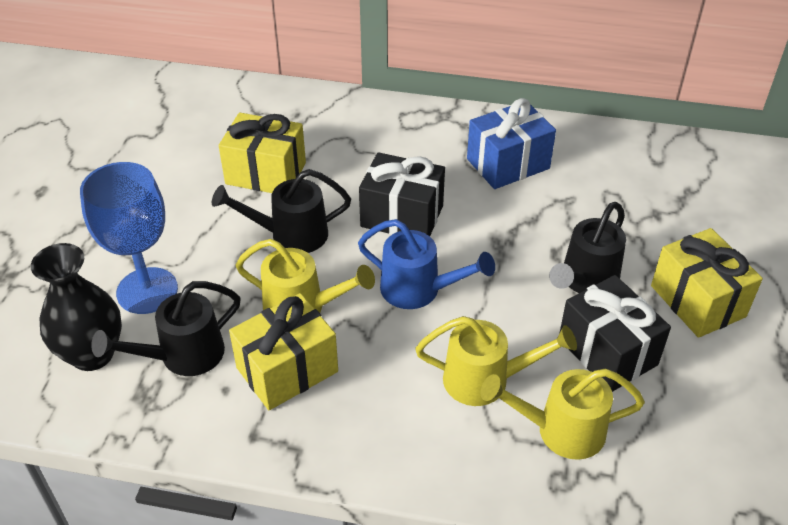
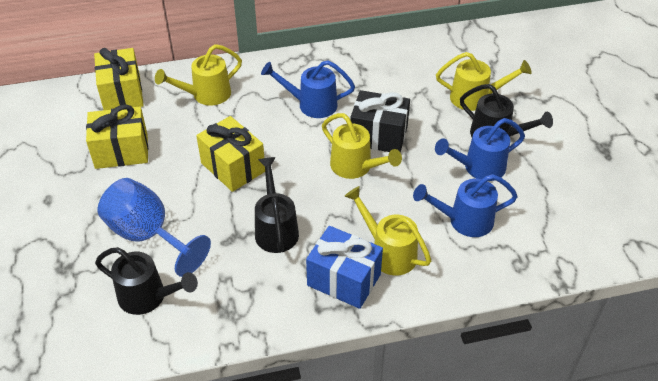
black gift: 2 -> 1
black vase: 1 -> 0
blue watering can: 1 -> 3
yellow watering can: 3 -> 4

